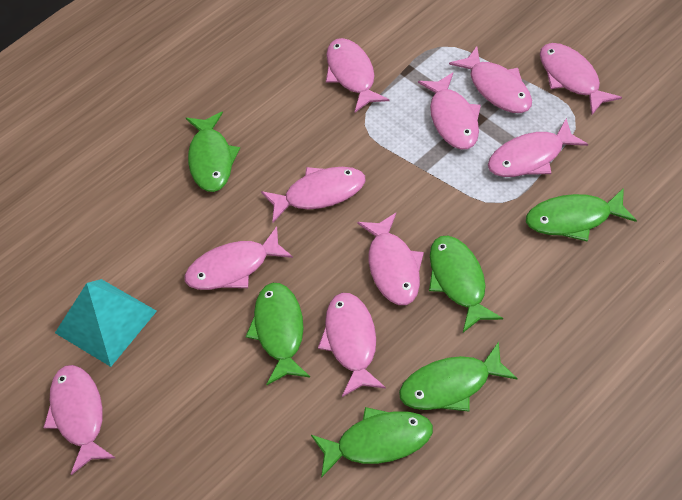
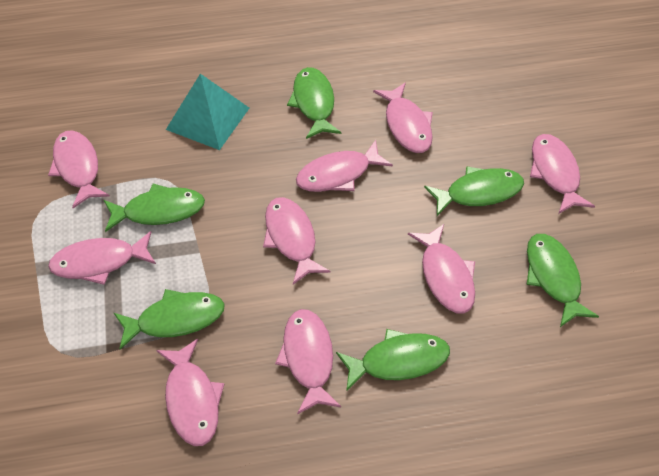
pink fish: 10 -> 9

